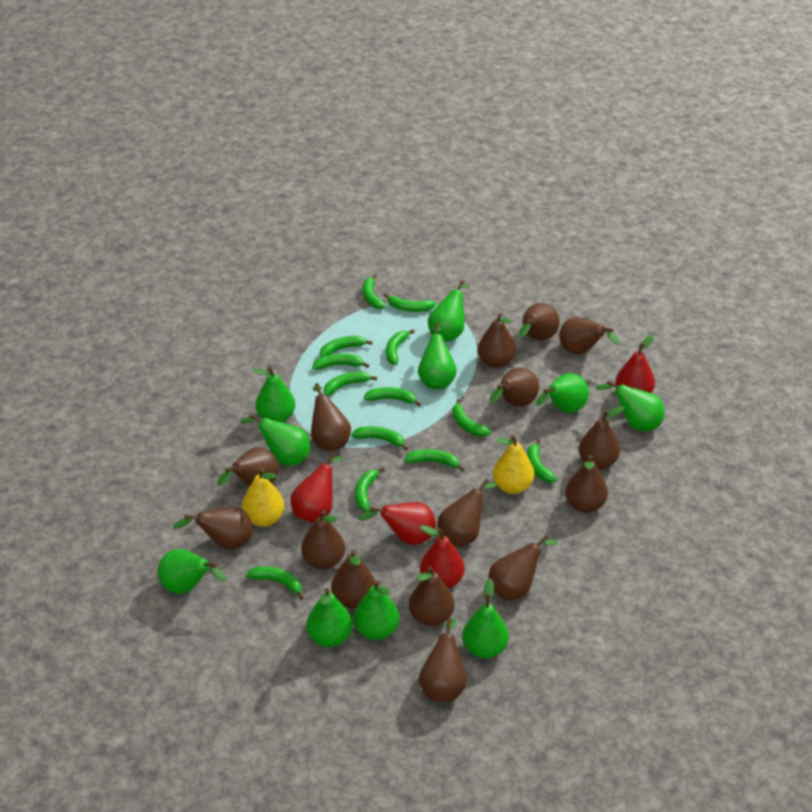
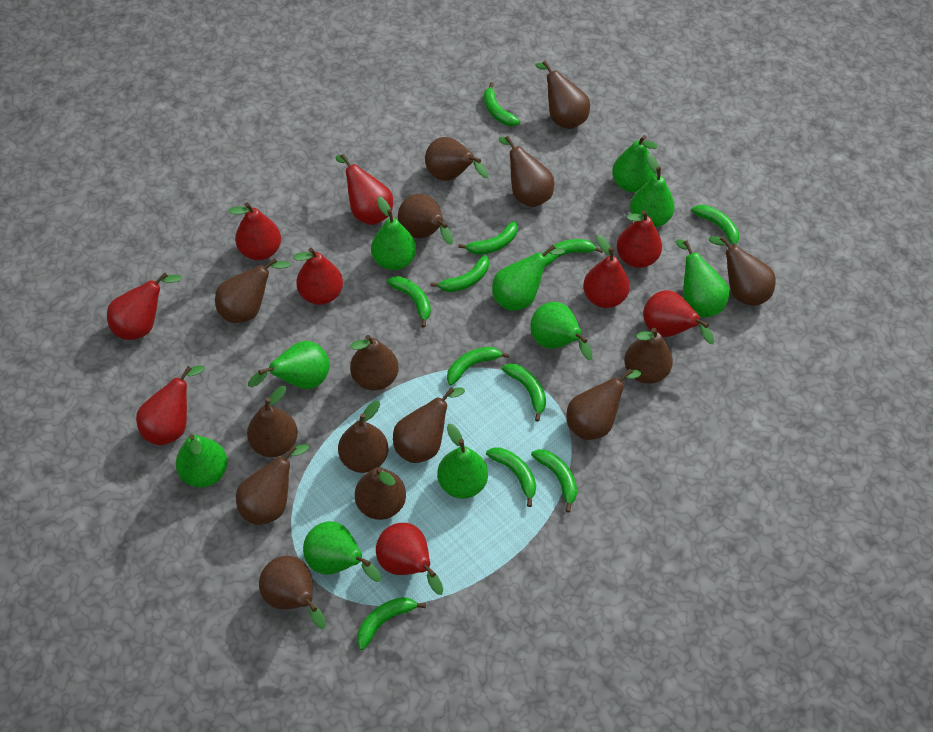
green banana: 13 -> 11
red pear: 4 -> 9
yellow pear: 2 -> 0

